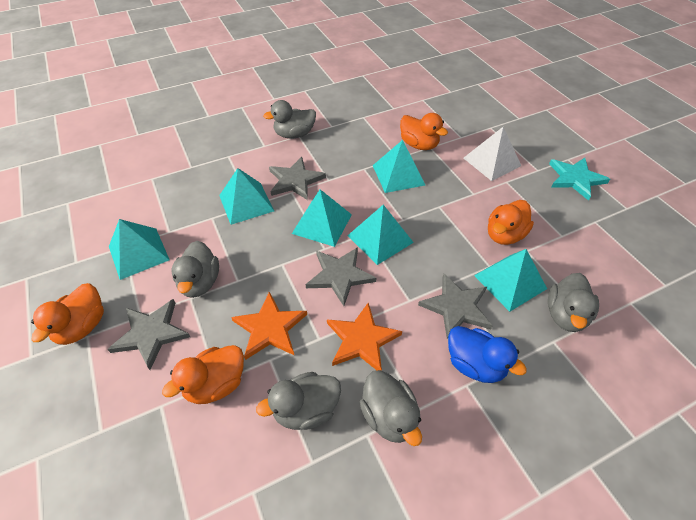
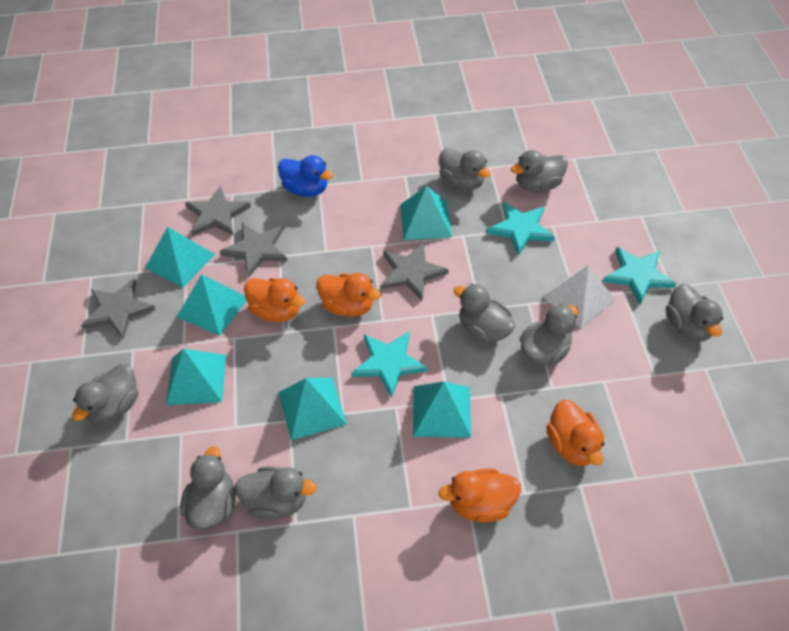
grey duck: 5 -> 8
orange star: 2 -> 0
turquoise star: 1 -> 3

